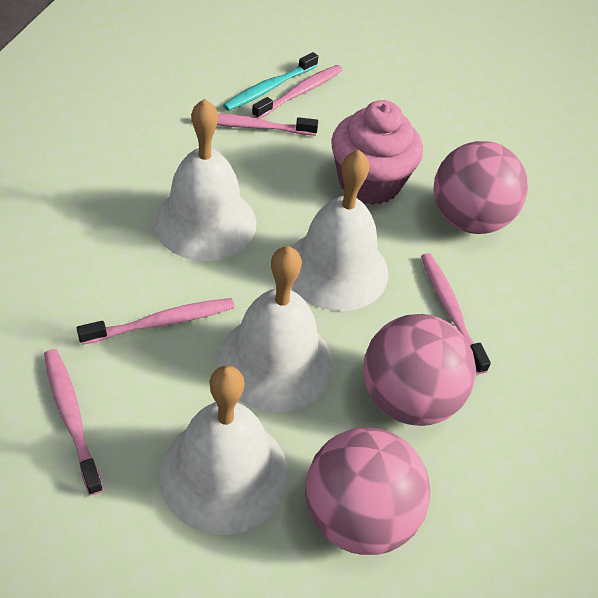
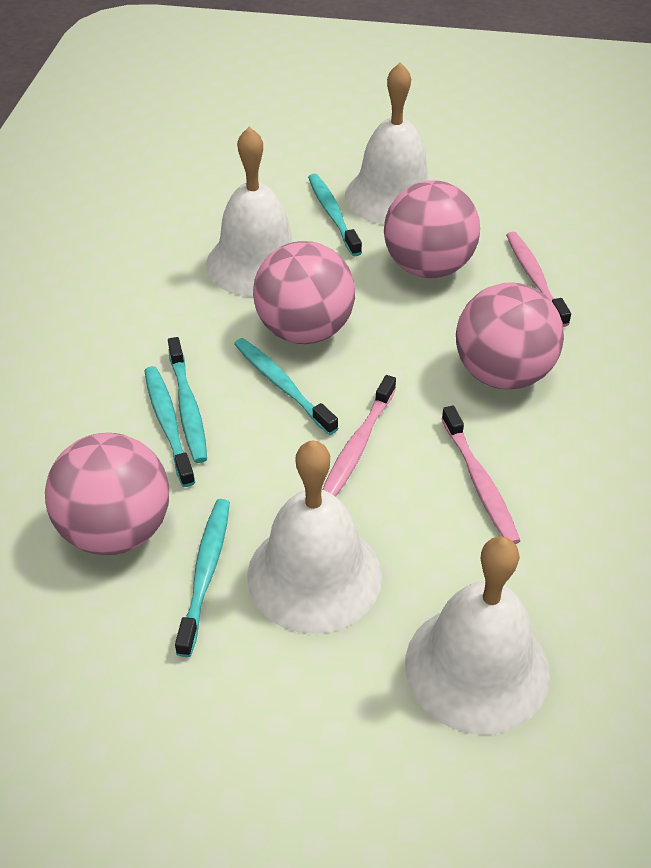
pink ball: 3 -> 4
pink cupcake: 1 -> 0
pink toothbrush: 5 -> 3
turquoise toothbrush: 1 -> 5

